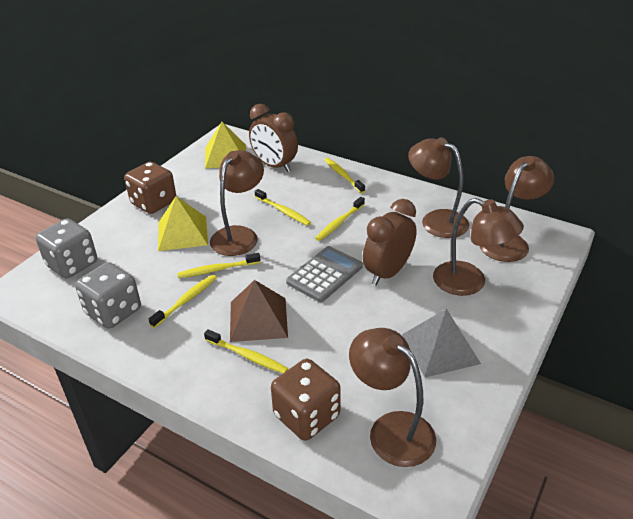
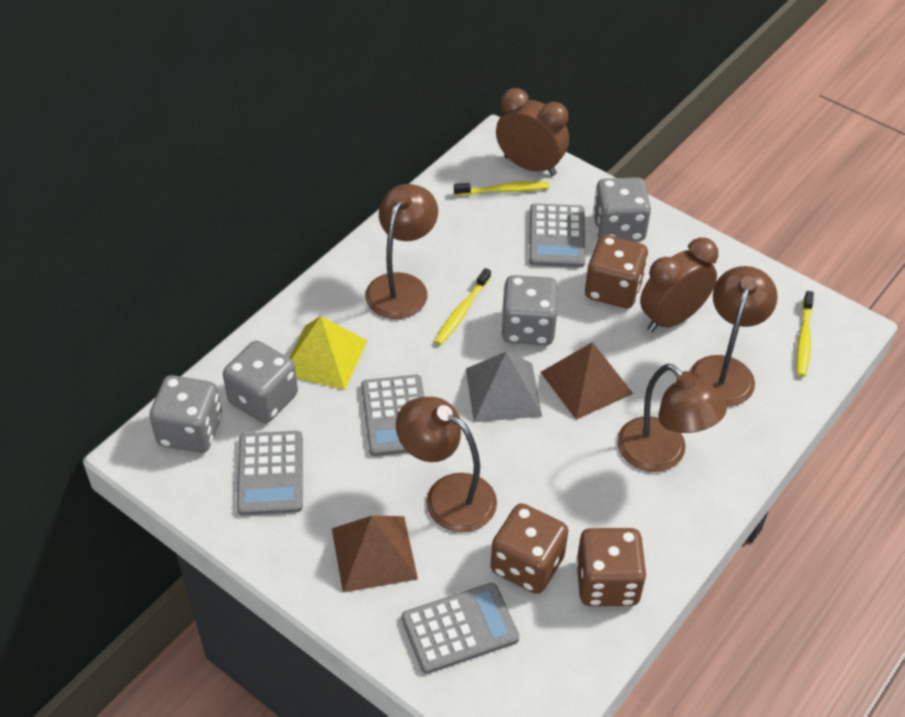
brown dice: 2 -> 3
brown lamp: 5 -> 4
brown pyramid: 1 -> 2
grey calculator: 1 -> 4
grey dice: 2 -> 4
yellow pyramid: 2 -> 1
yellow toothbrush: 6 -> 3

